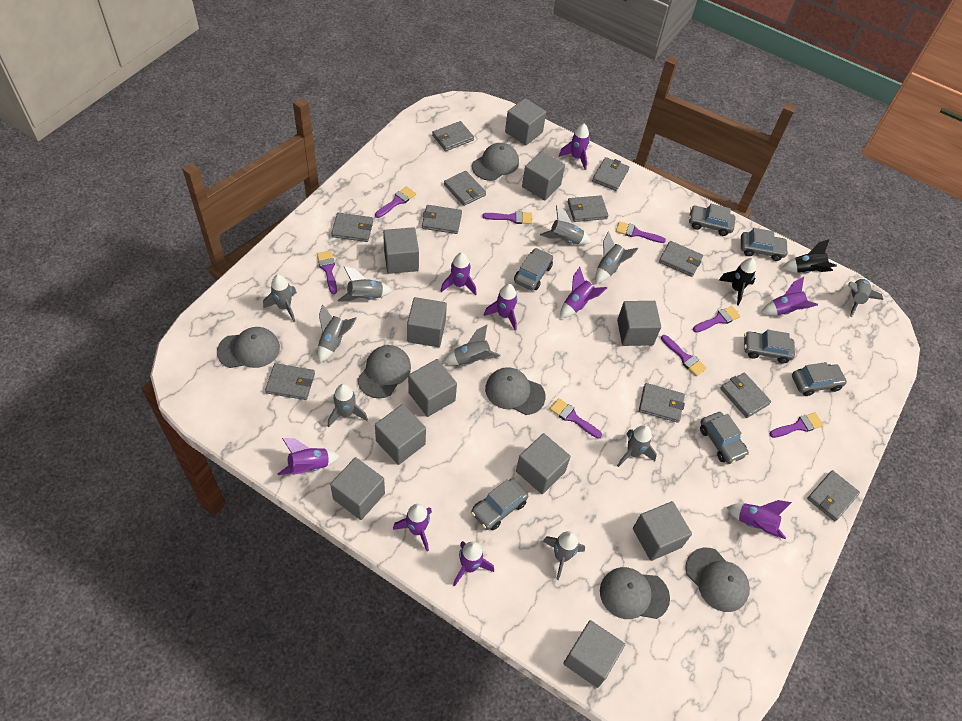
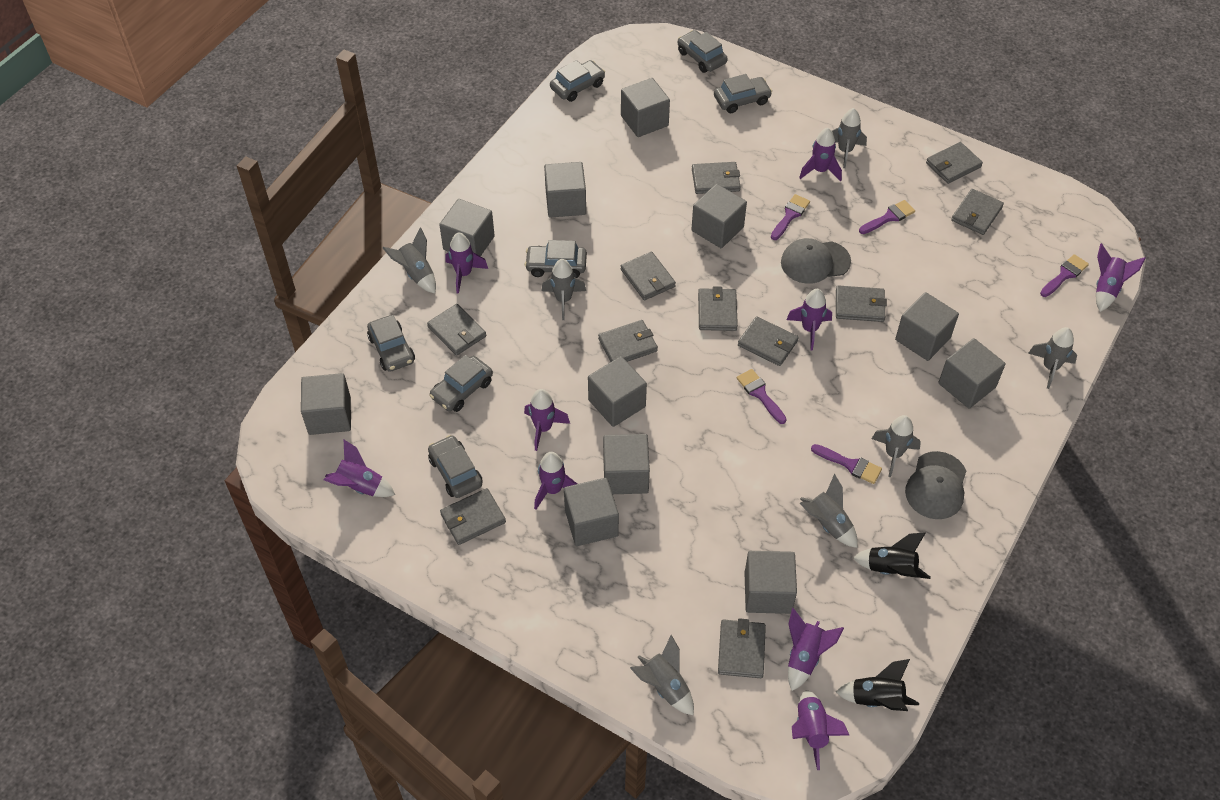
grey cap: 6 -> 2
grey rocket: 10 -> 7
purple brush: 8 -> 5

